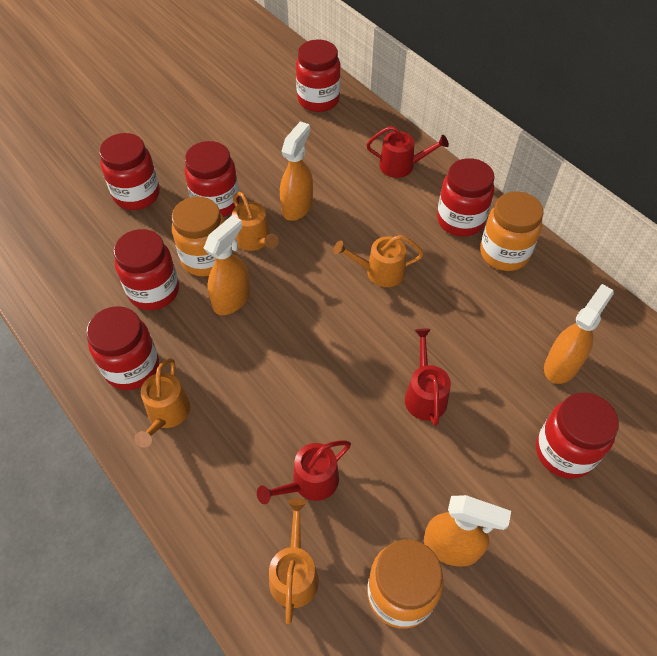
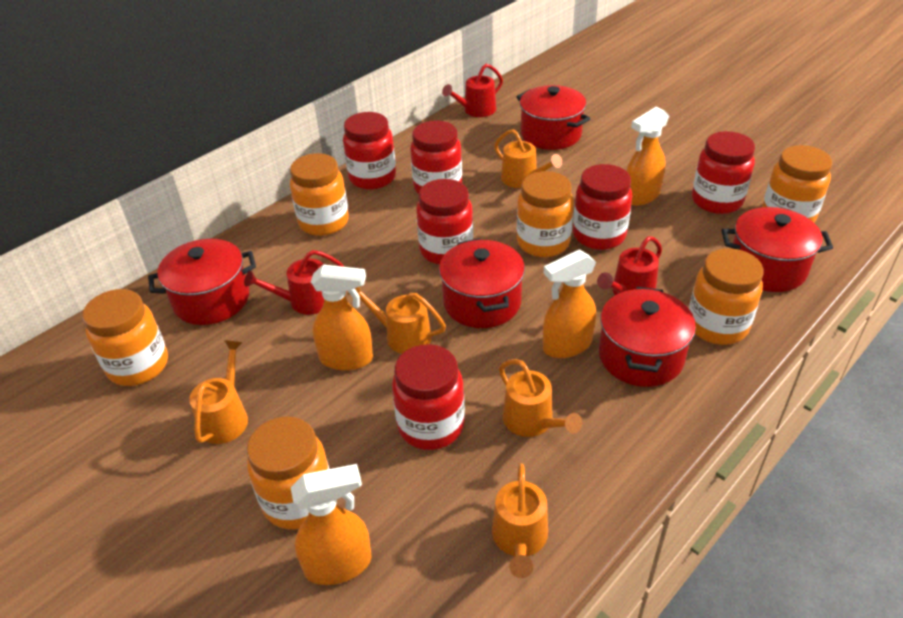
orange jar: 3 -> 6
orange watering can: 4 -> 5
red jar: 7 -> 6
red pot: 0 -> 5

